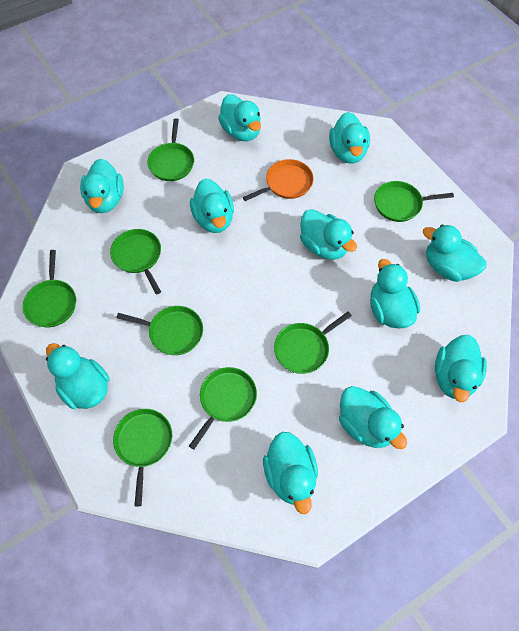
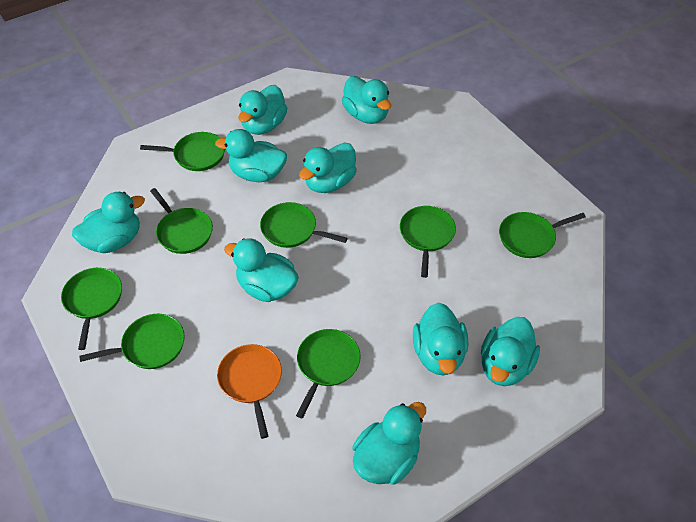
turquoise duck: 11 -> 9

